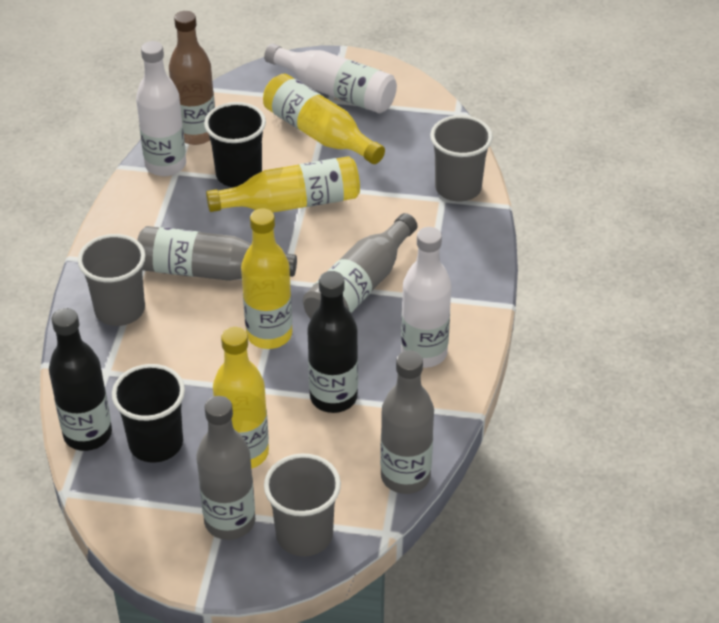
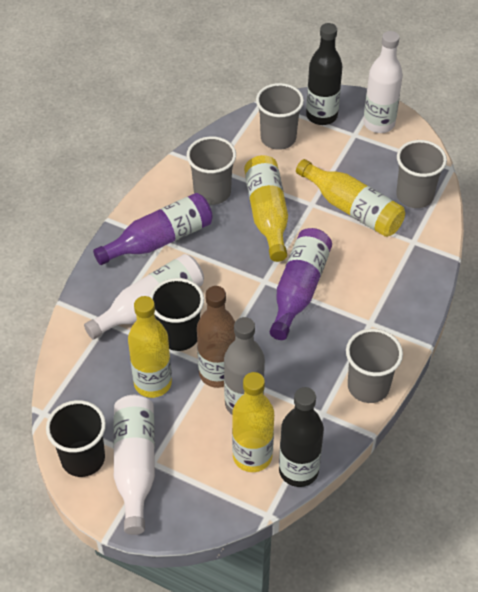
grey bottle: 4 -> 1
grey cup: 3 -> 4
purple bottle: 0 -> 2

